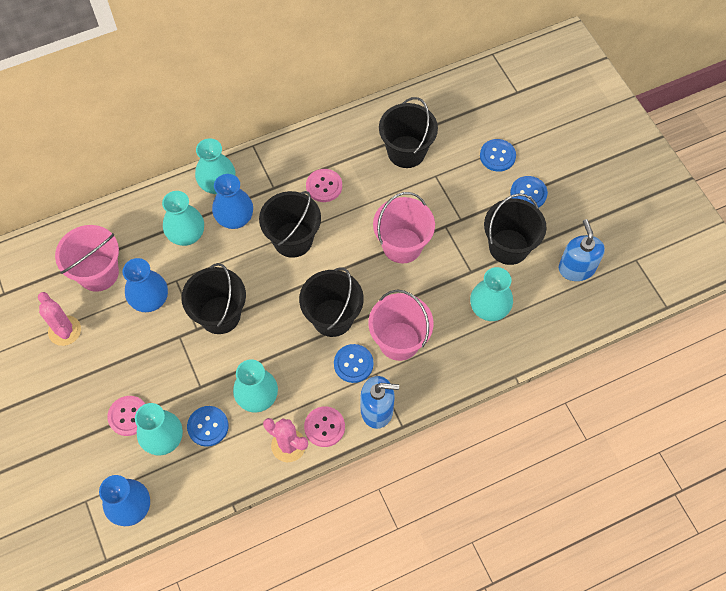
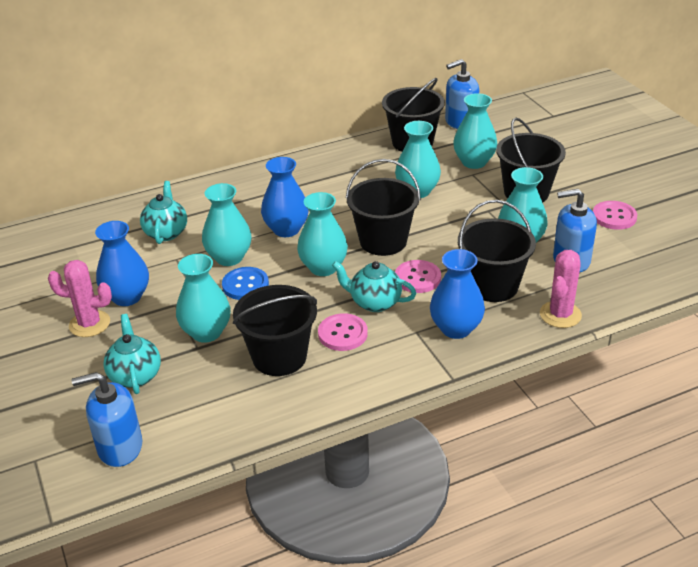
blue button: 4 -> 1
blue soap dispenser: 2 -> 3
pink bucket: 3 -> 0
turquoise teapot: 0 -> 3
turquoise vase: 5 -> 6

